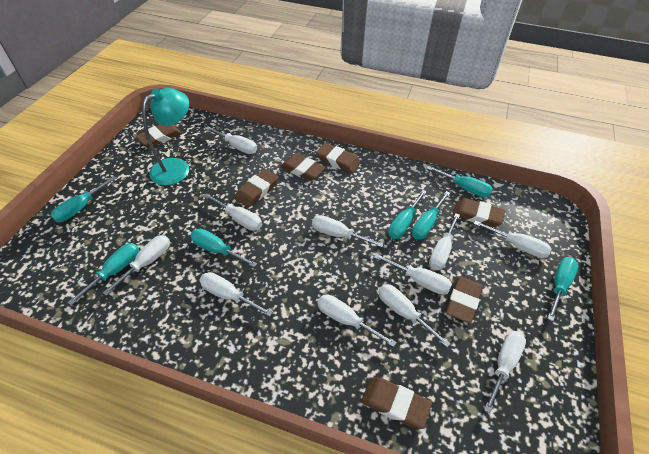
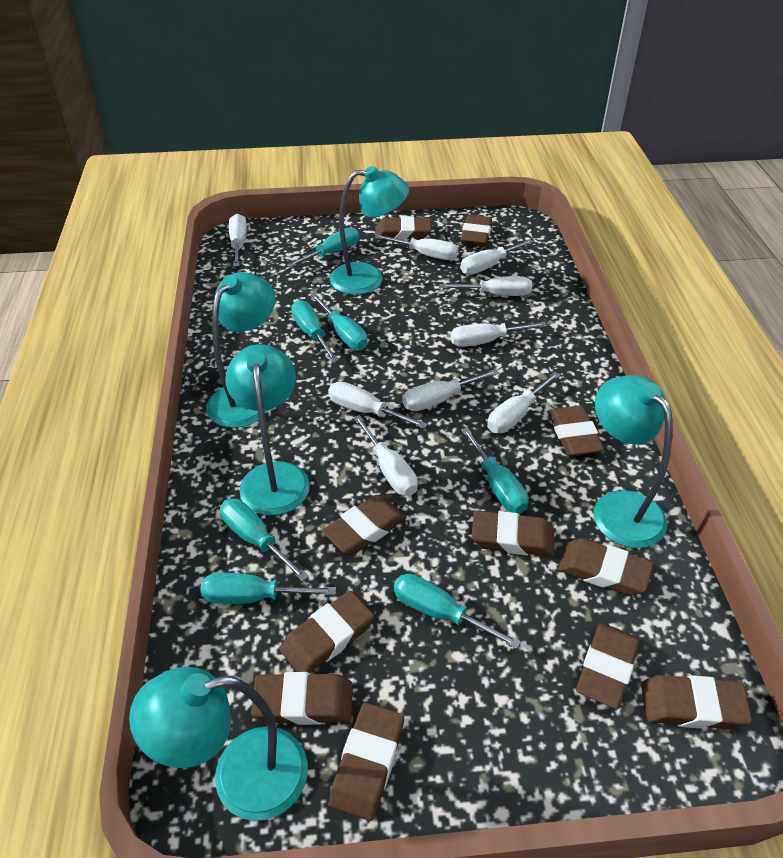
brown eraser: 7 -> 11
turquoise lamp: 1 -> 5
white screwdriver: 11 -> 9

